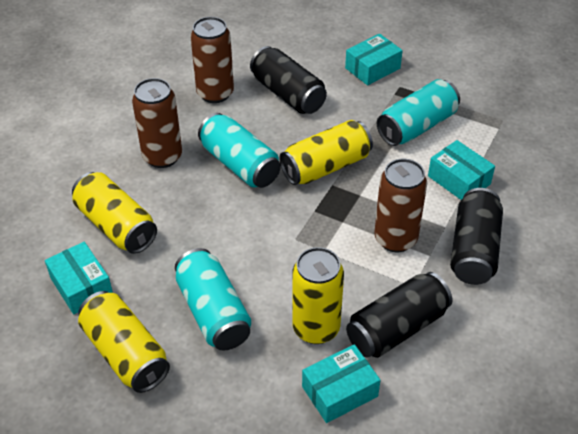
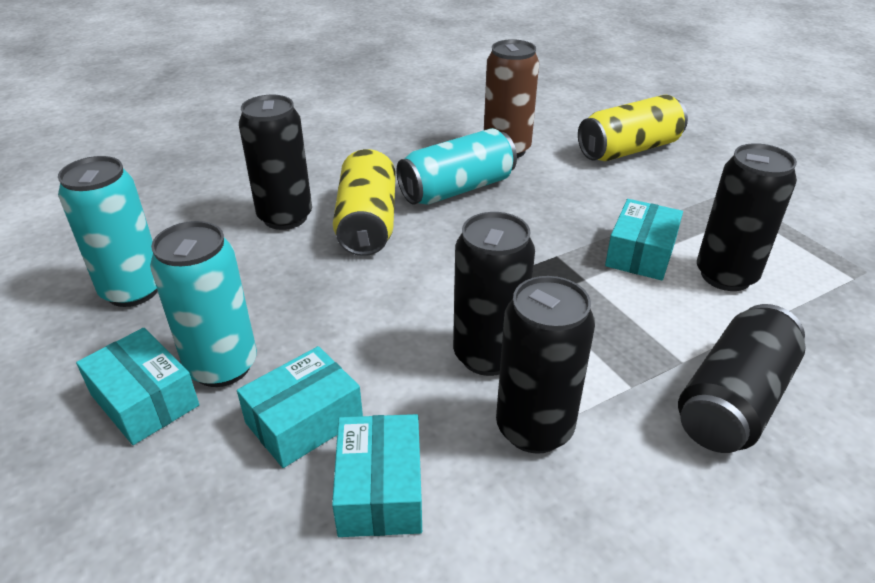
black can: 3 -> 5
brown can: 3 -> 1
yellow can: 4 -> 2

